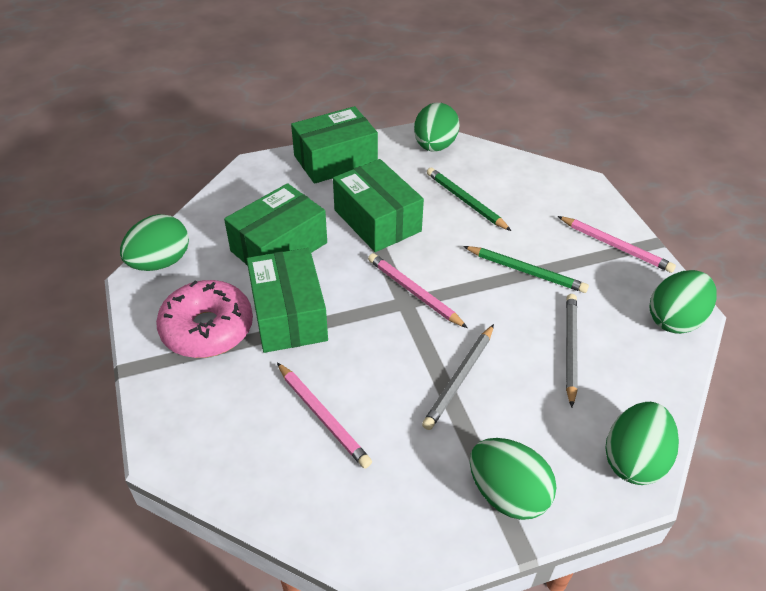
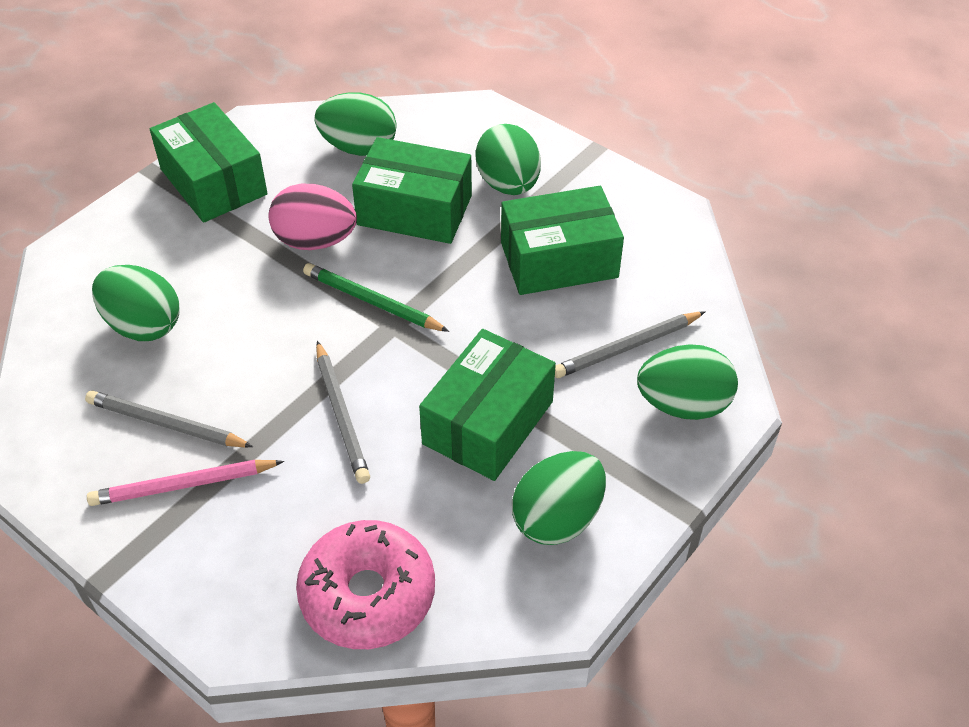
green pencil: 2 -> 1
grey pencil: 2 -> 3
pink egg: 0 -> 1
pink pencil: 3 -> 1

